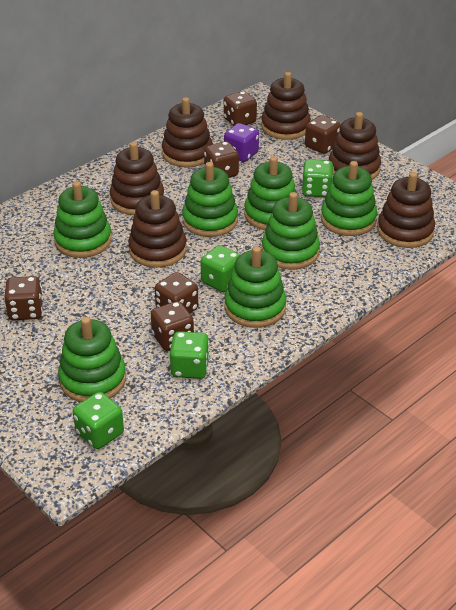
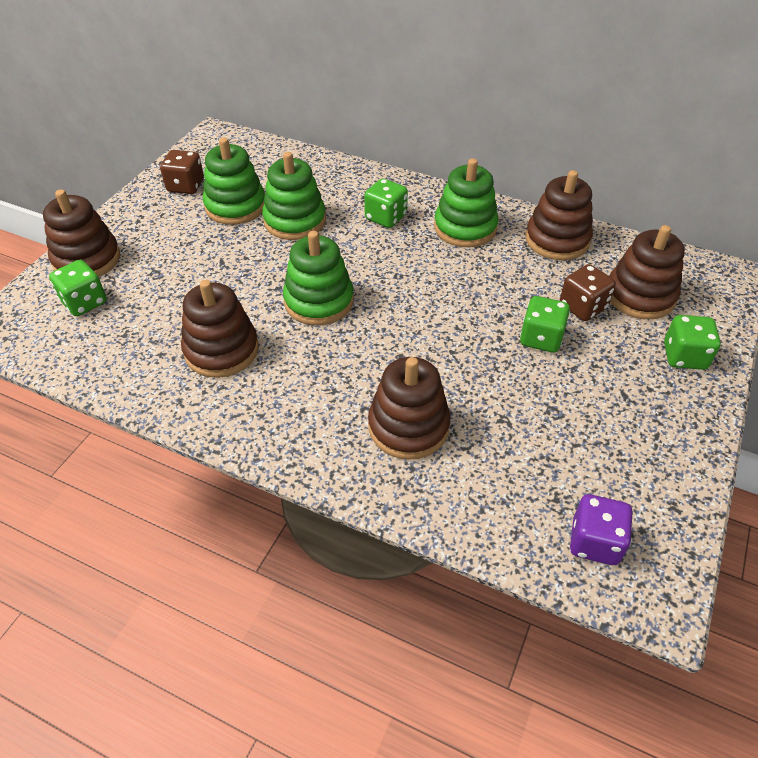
brown dice: 6 -> 2
brown stacking toy: 6 -> 5
green stacking toy: 7 -> 4

